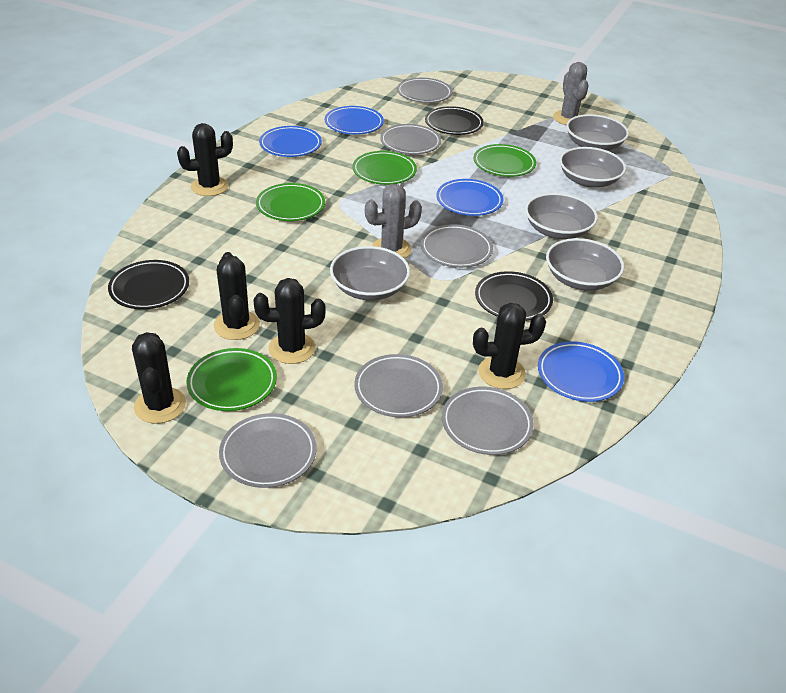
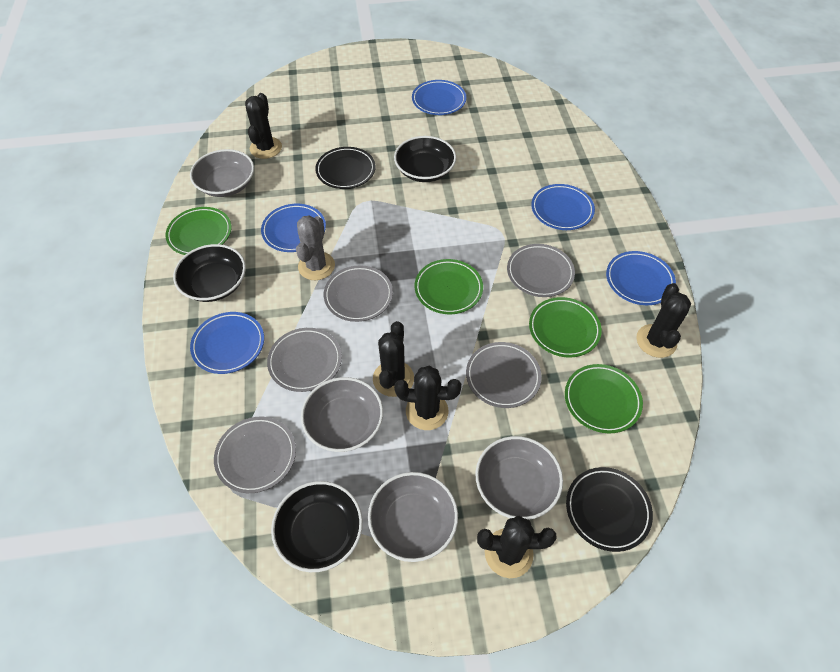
black bowl: 0 -> 3
black plate: 3 -> 2
blue plate: 4 -> 5
grey bowl: 5 -> 4
grey cactus: 2 -> 1
grey plate: 6 -> 5

